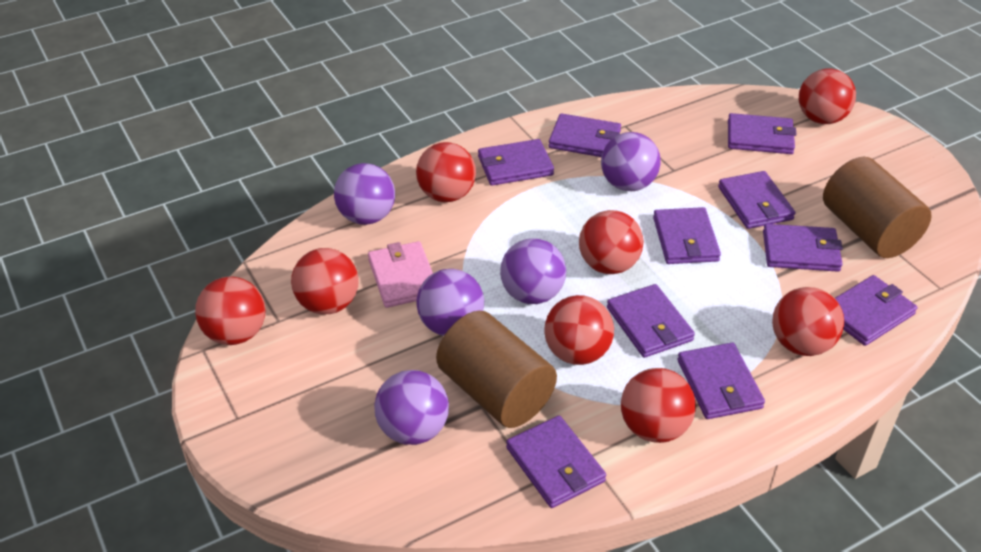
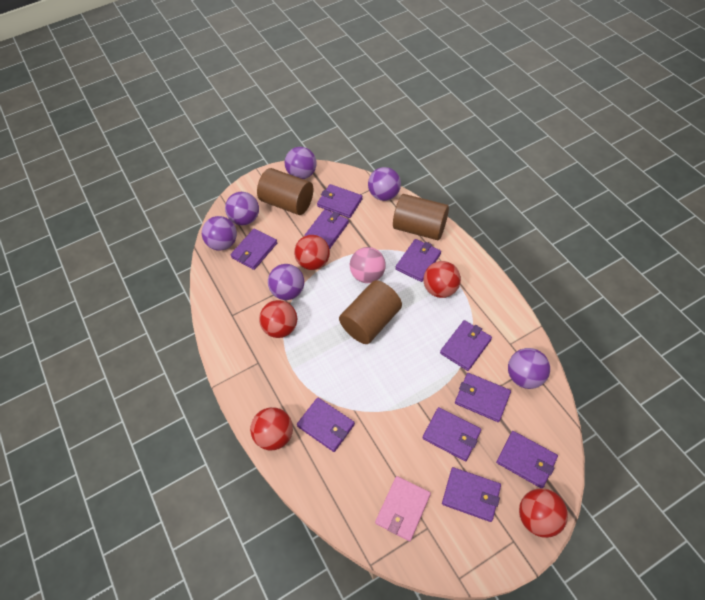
brown cylinder: 2 -> 3
pink ball: 0 -> 1
purple ball: 5 -> 6
red ball: 8 -> 5

